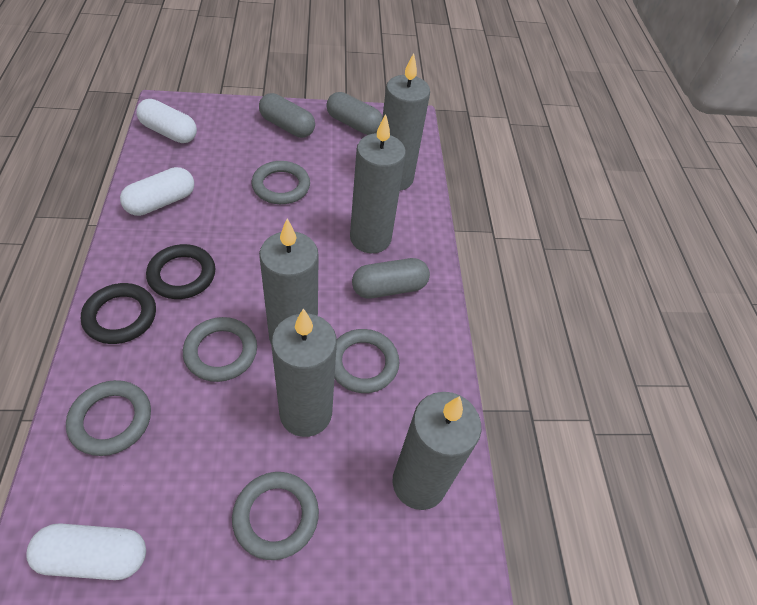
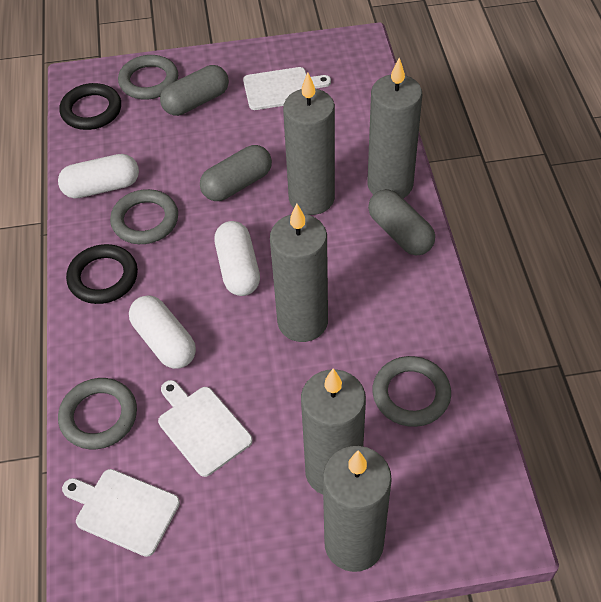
grey ring: 5 -> 4
white cutting board: 0 -> 3

